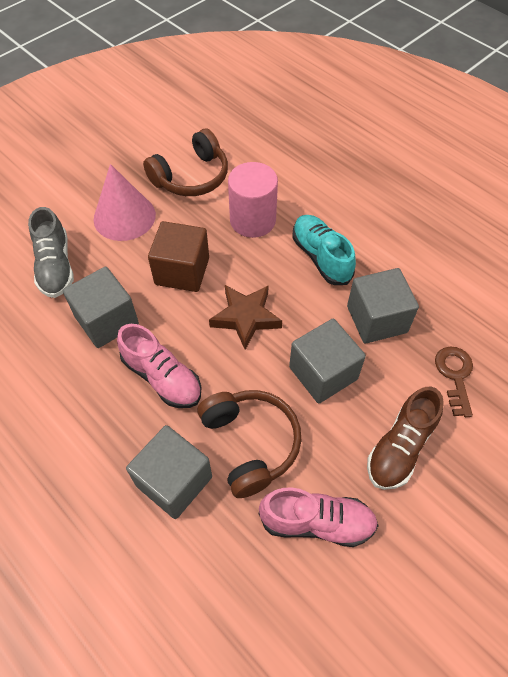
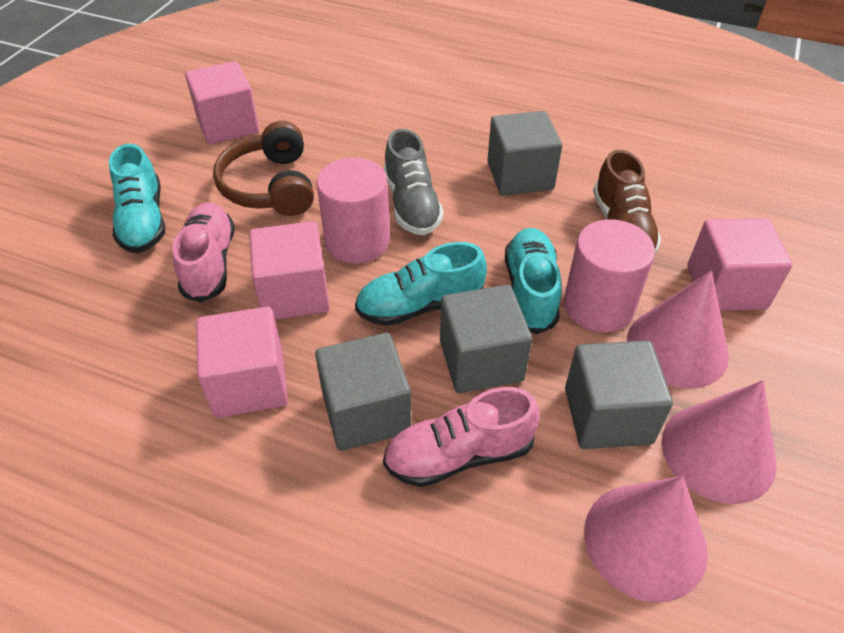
brown cube: 1 -> 0
brown headphones: 2 -> 1
brown key: 1 -> 0
brown star: 1 -> 0
pink cone: 1 -> 3
pink cube: 0 -> 4
pink cylinder: 1 -> 2
turquoise shoe: 1 -> 3

